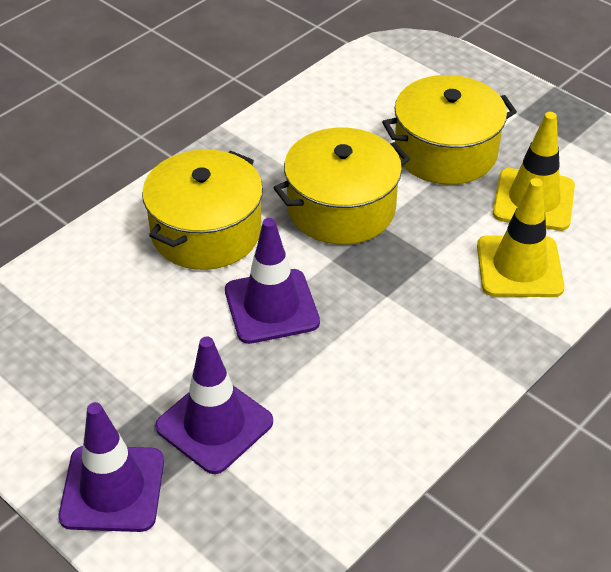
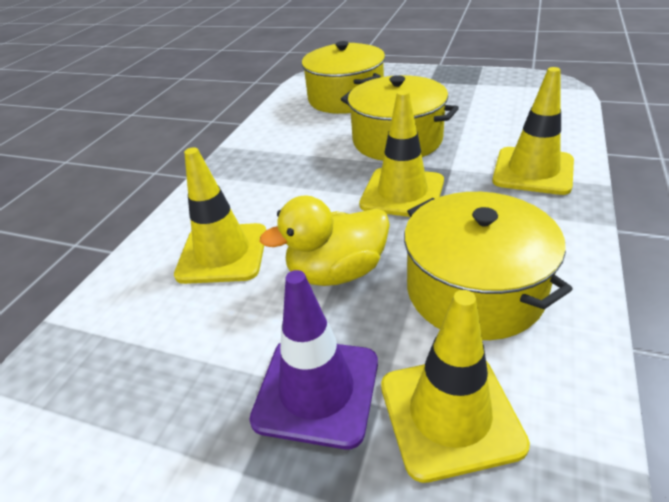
purple traffic cone: 3 -> 1
yellow duck: 0 -> 1
yellow traffic cone: 2 -> 4

